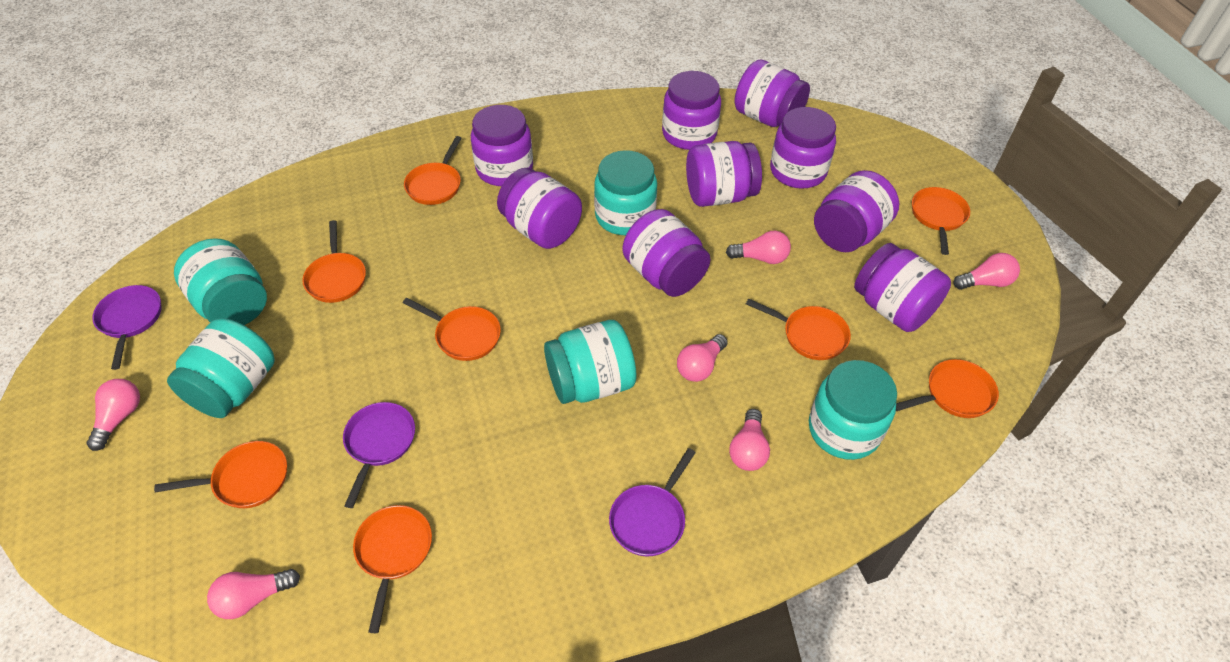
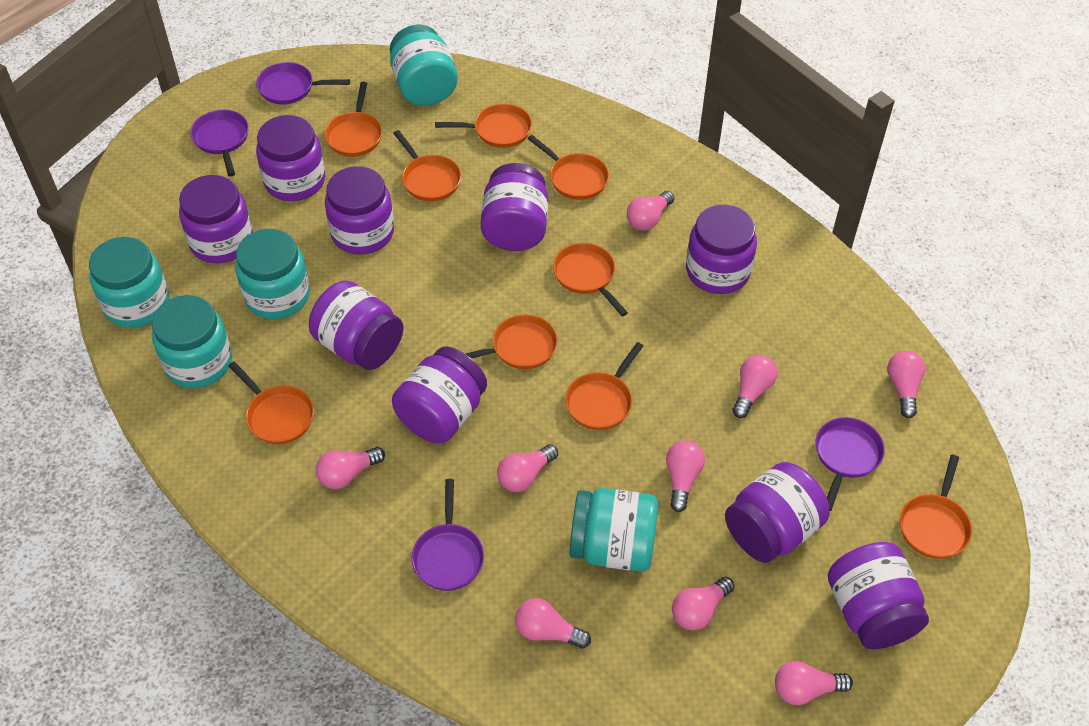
orange pan: 8 -> 9
pink light bulb: 6 -> 9
purple pan: 3 -> 4

